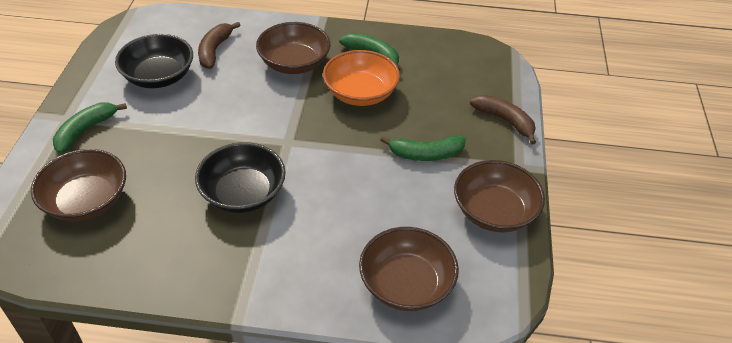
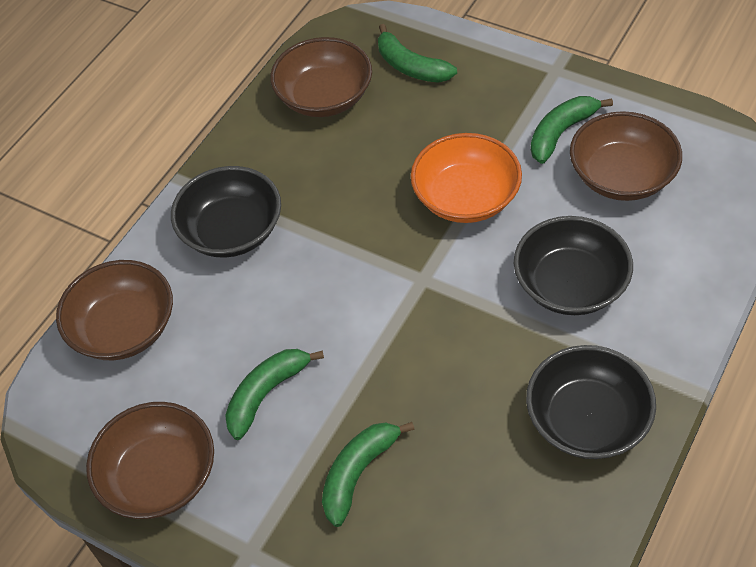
black bowl: 2 -> 3
brown banana: 2 -> 0
green banana: 3 -> 4

